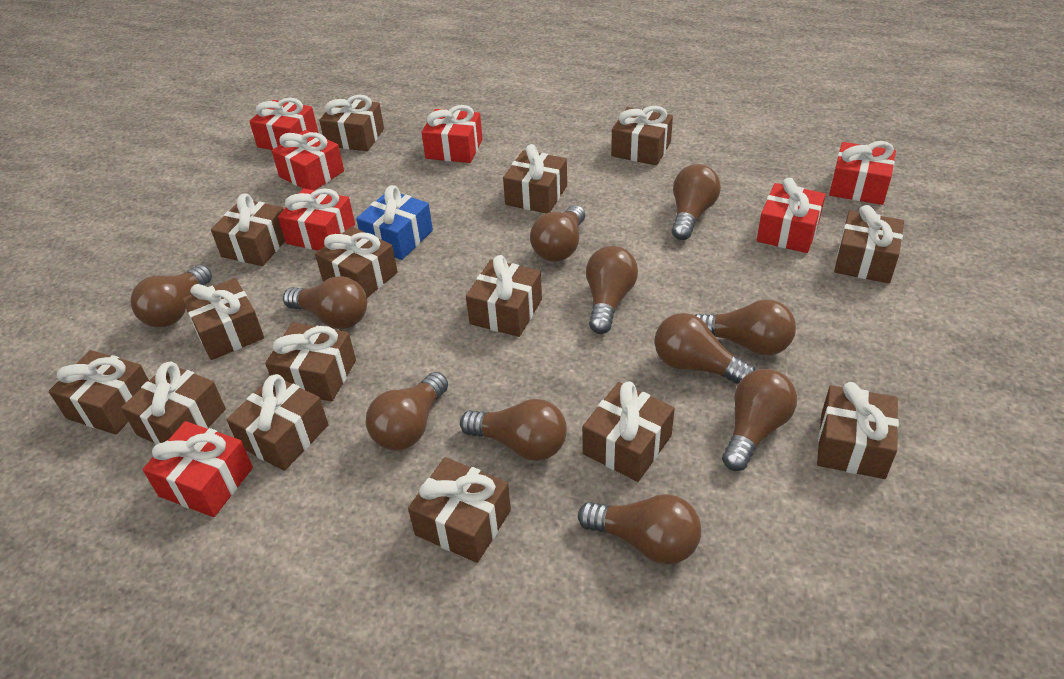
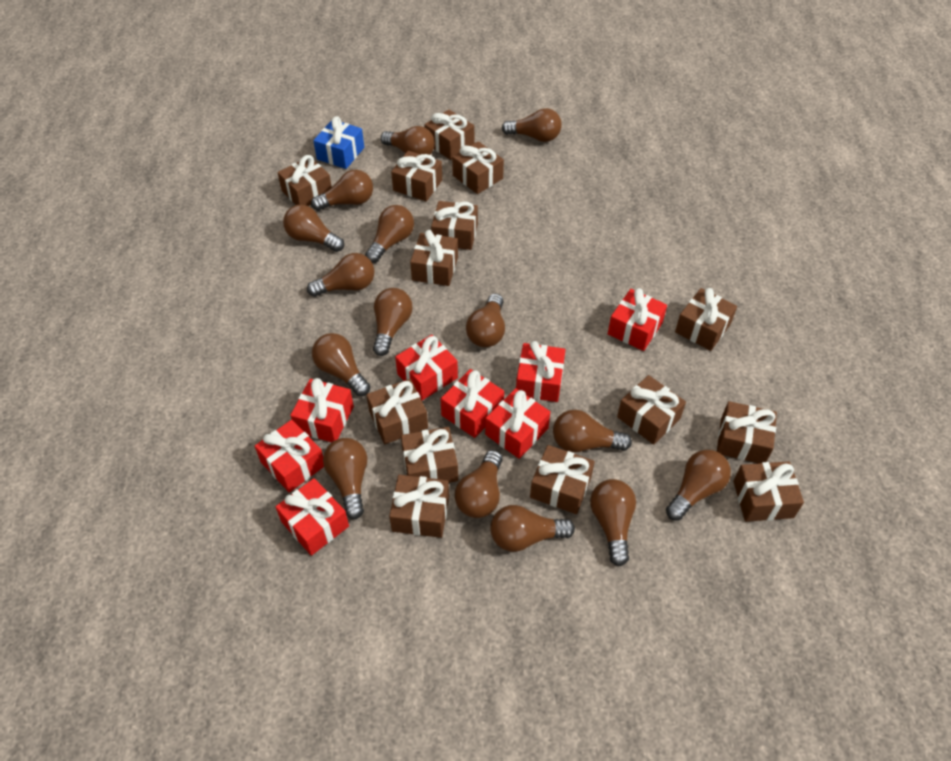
brown gift: 15 -> 14
brown light bulb: 11 -> 15
red gift: 7 -> 8

